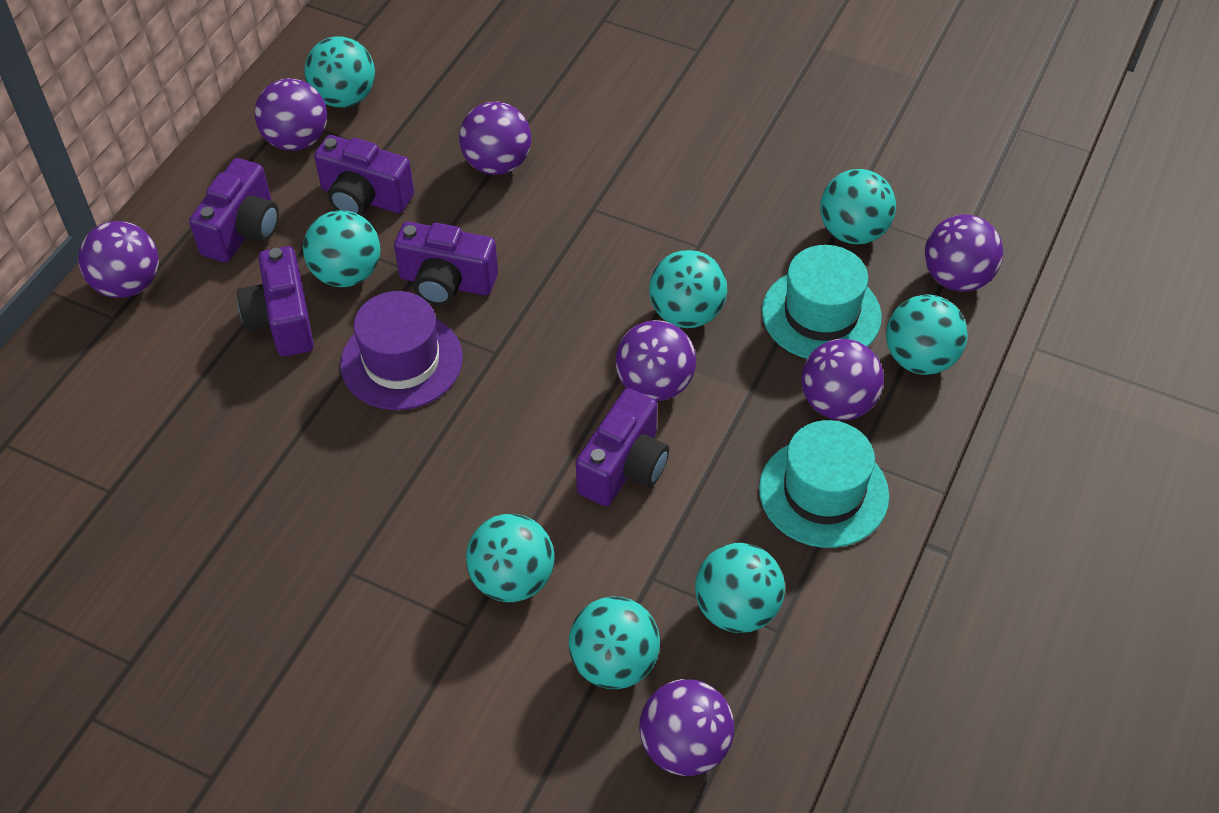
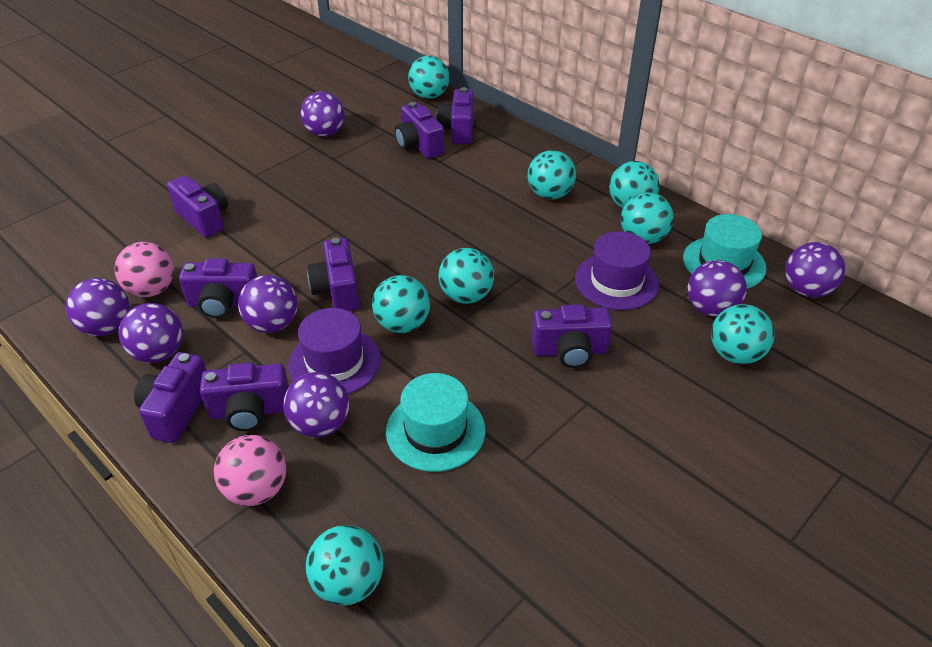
pink ball: 0 -> 2
purple camera: 5 -> 8
purple hat: 1 -> 2

